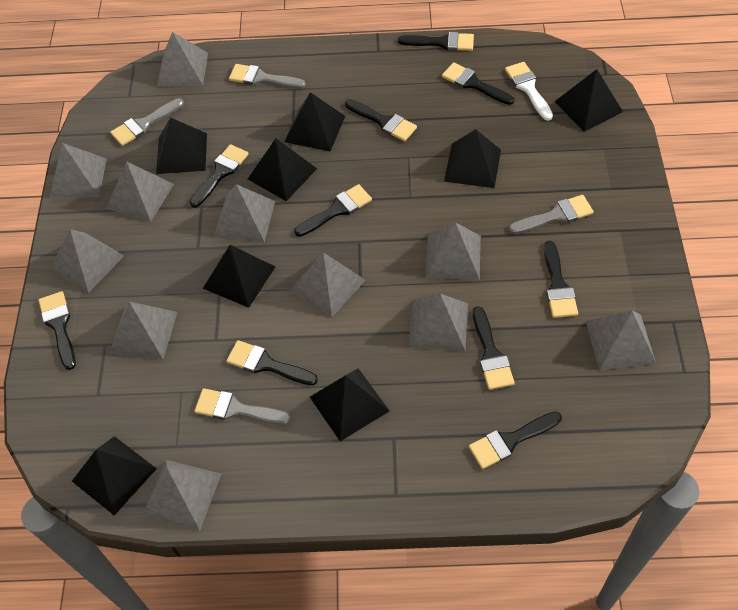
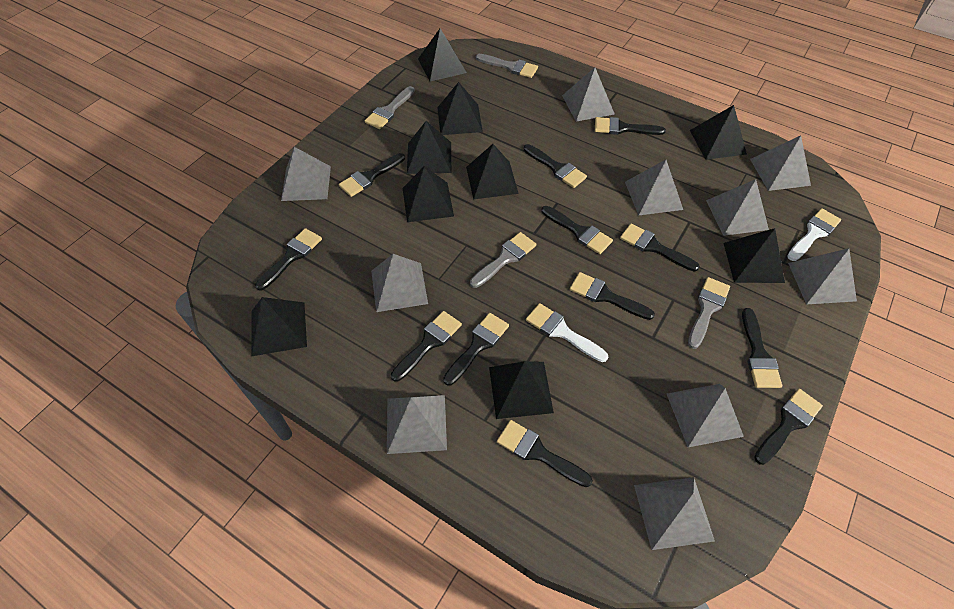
black brush: 10 -> 12
black pyramid: 8 -> 9
grey pyramid: 11 -> 10
white brush: 1 -> 2

